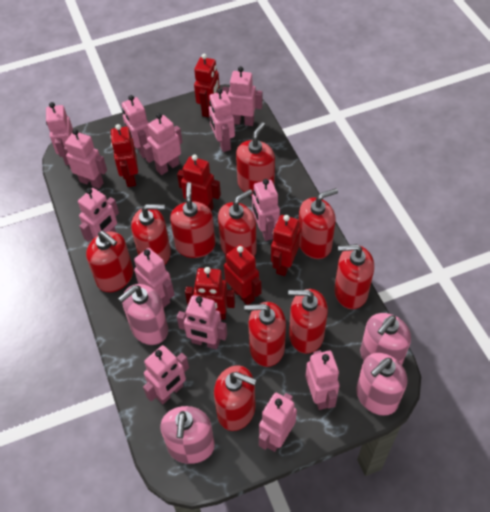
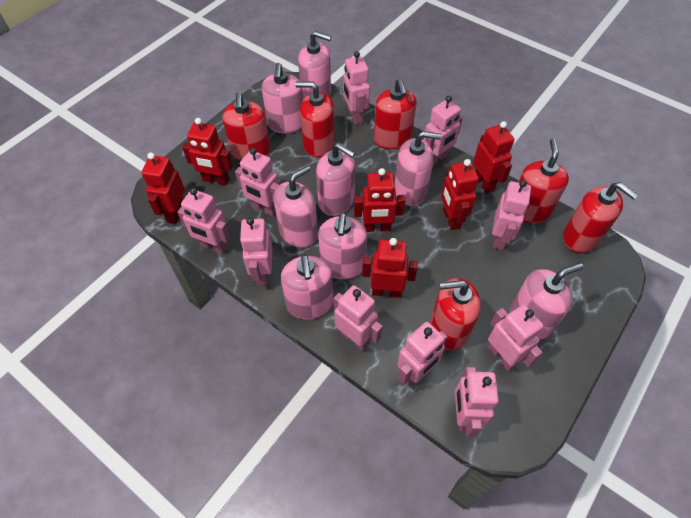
pink robot: 13 -> 10
pink soap dispenser: 4 -> 8
red soap dispenser: 10 -> 6

